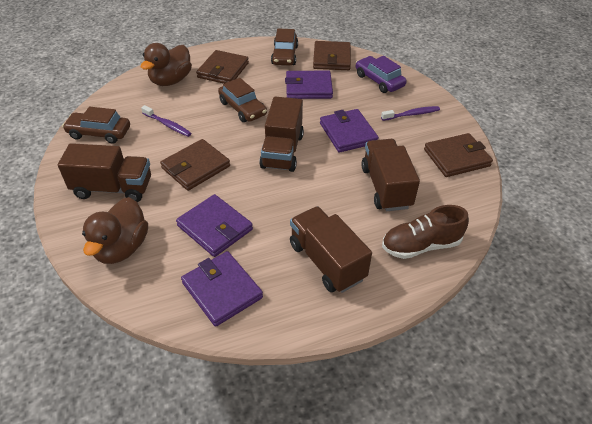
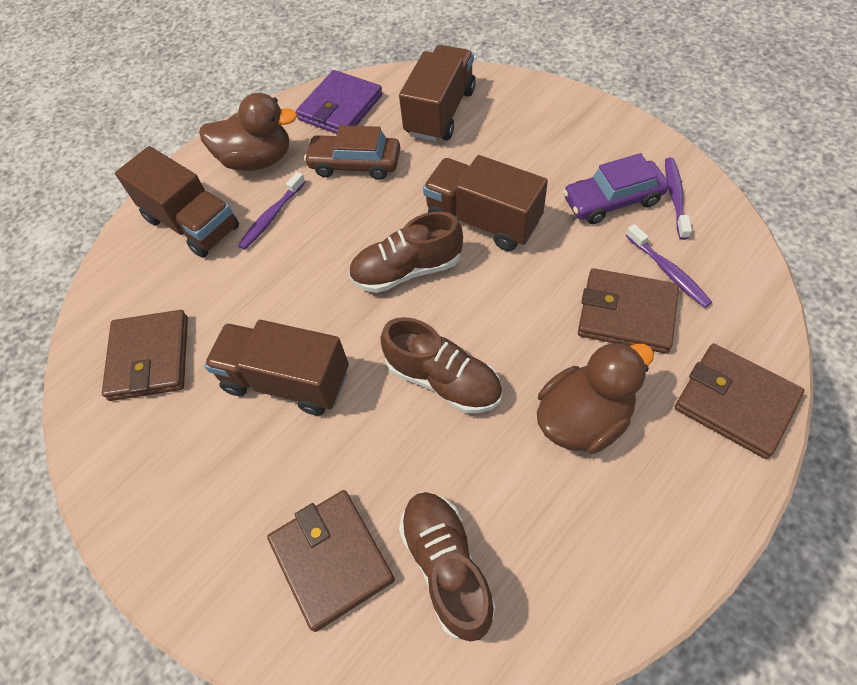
brown car: 3 -> 1
brown shoe: 1 -> 3
purple toothbrush: 2 -> 3
purple wallet: 4 -> 1

